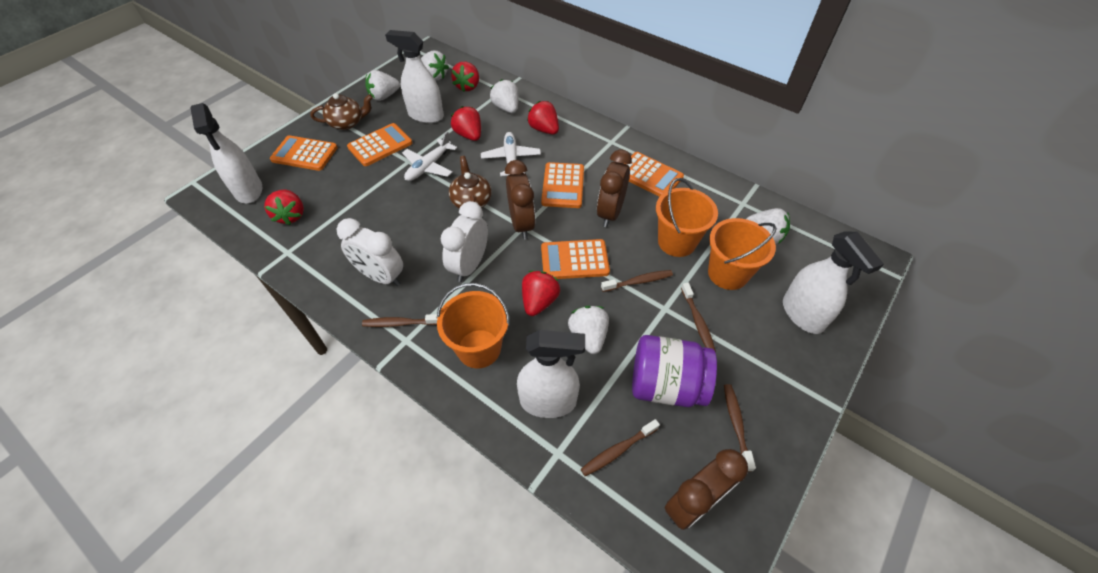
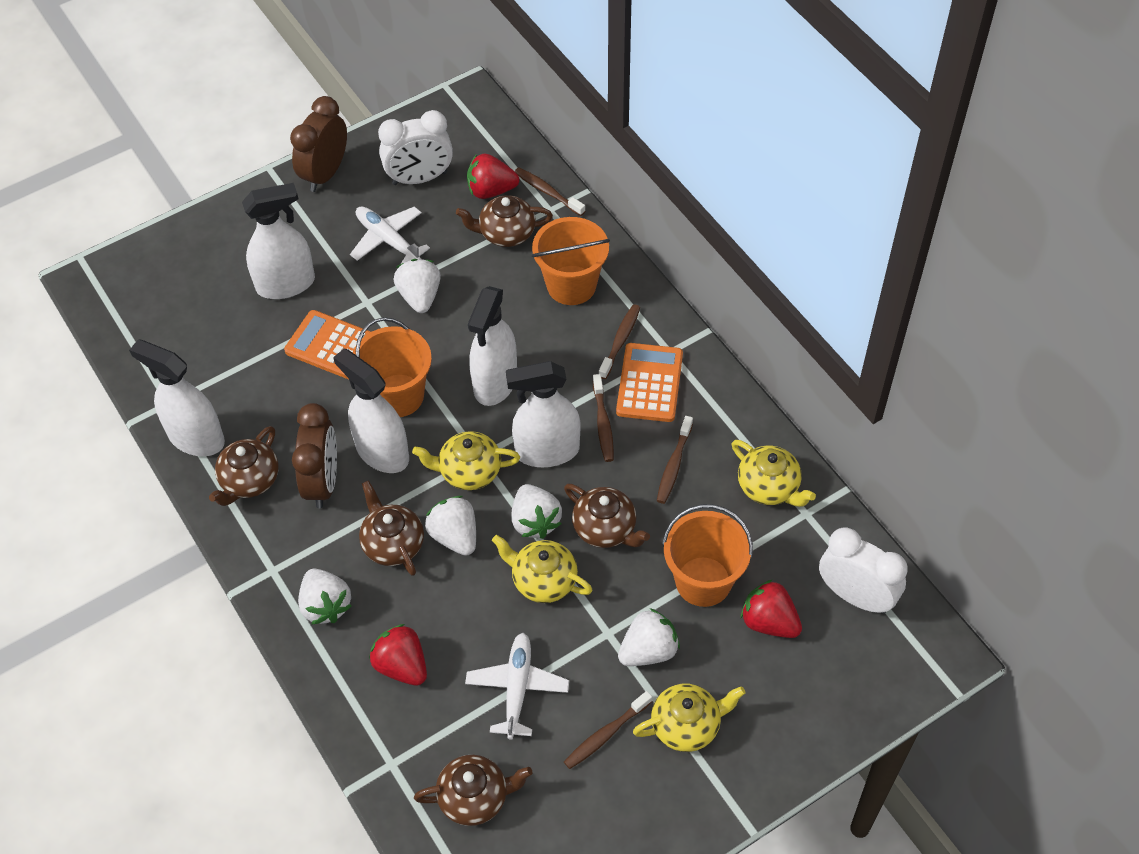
brown clock: 3 -> 2
brown teapot: 2 -> 5
orange calculator: 5 -> 2
purple jar: 1 -> 0
red strawberry: 5 -> 3
white spray bottle: 4 -> 5
yellow teapot: 0 -> 4

